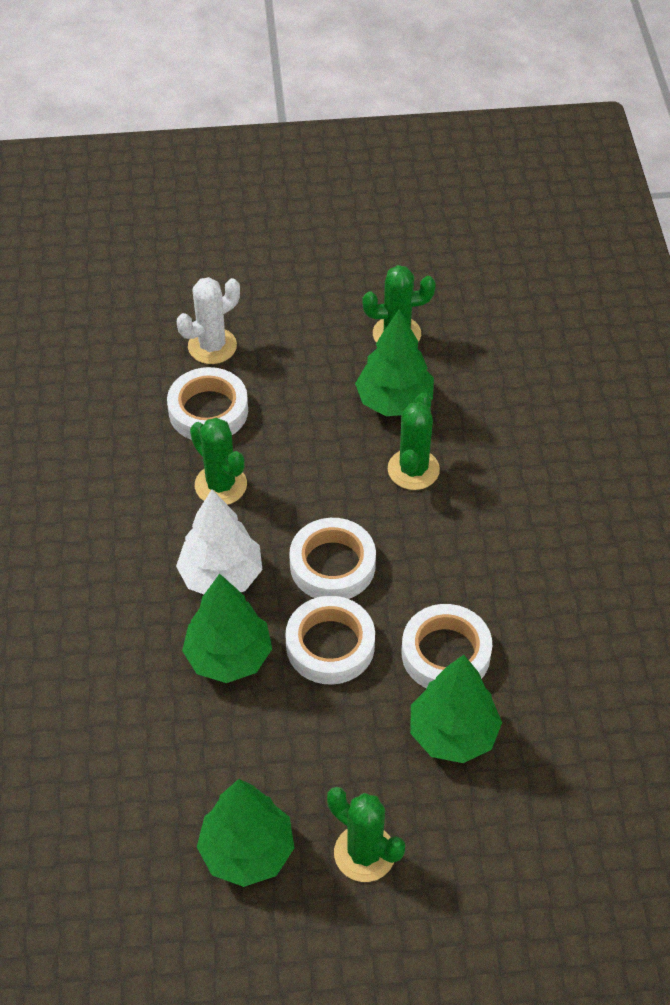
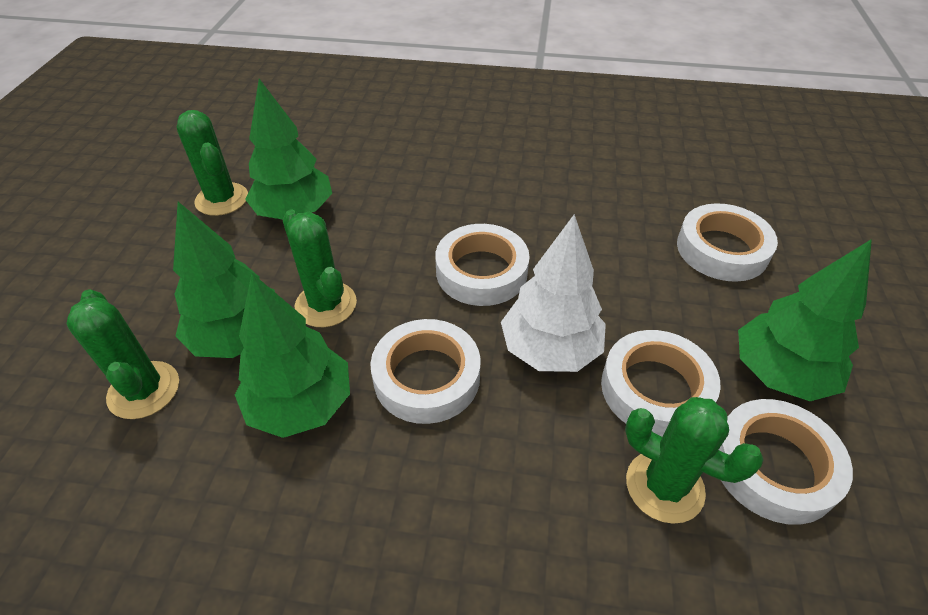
white cactus: 1 -> 0
white tape: 4 -> 5

